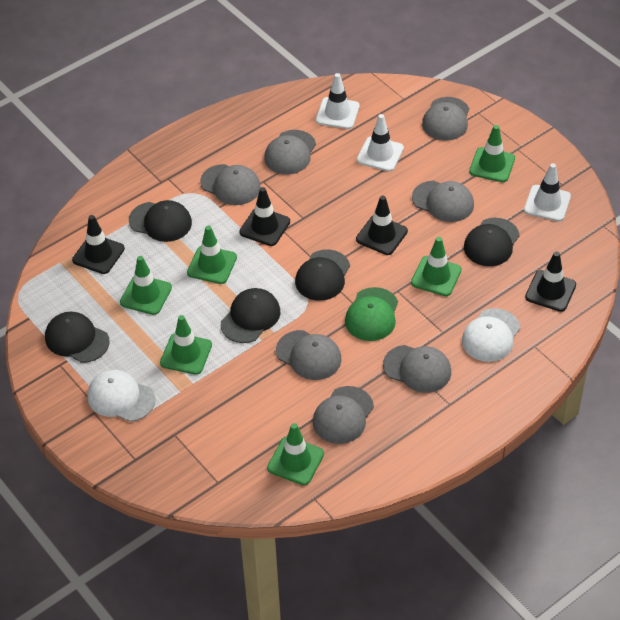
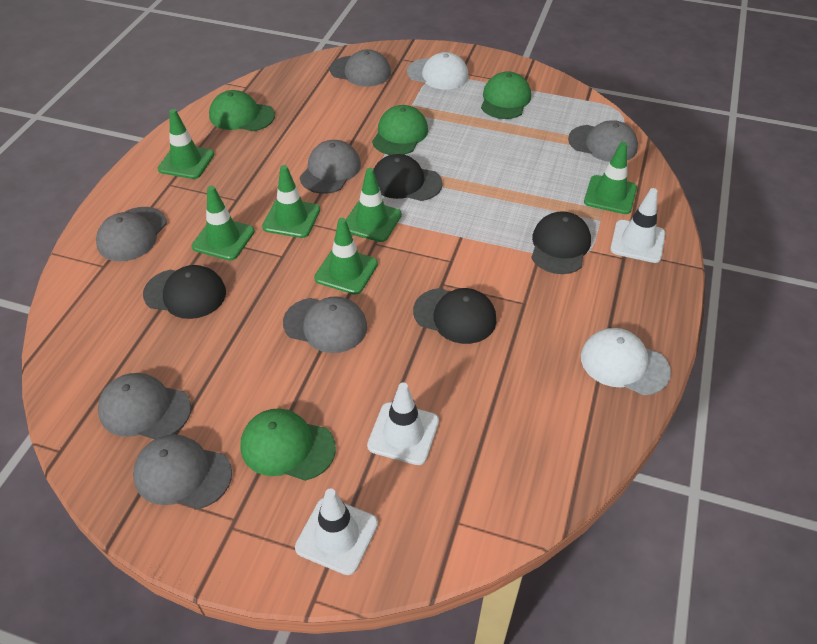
black cap: 5 -> 4
black traffic cone: 4 -> 0
green cap: 1 -> 4

